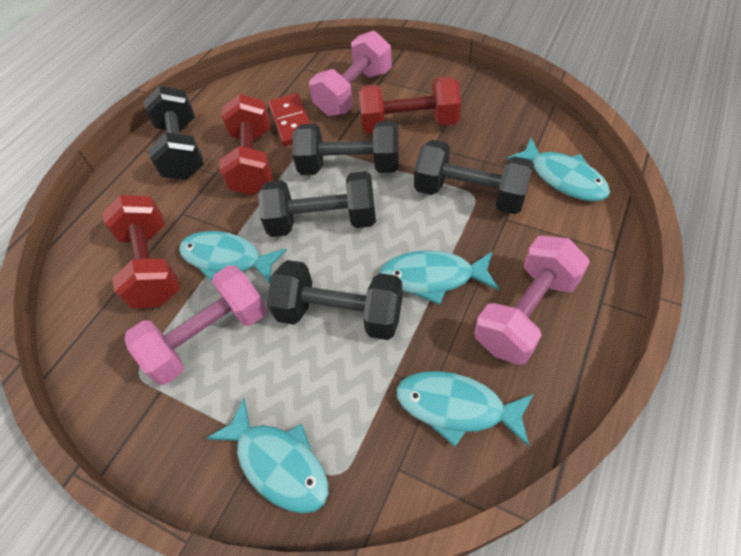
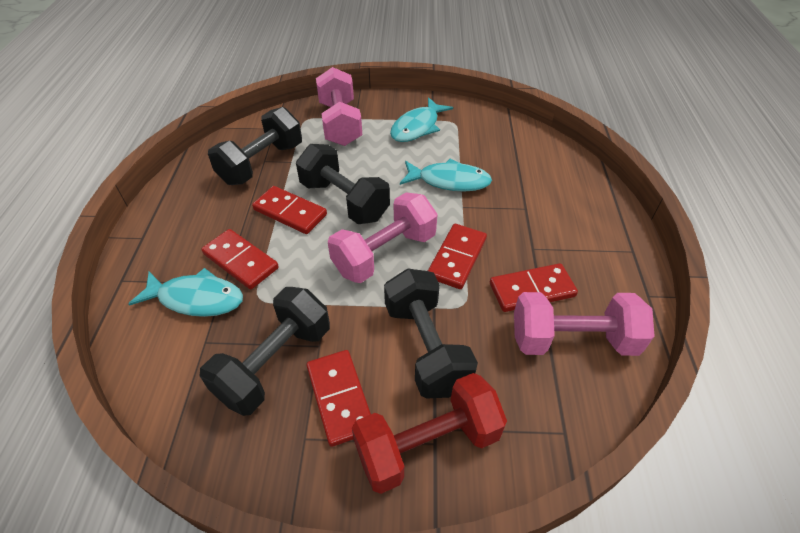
black dumbbell: 5 -> 4
red domino: 1 -> 5
red dumbbell: 3 -> 1
turquoise fish: 5 -> 3

